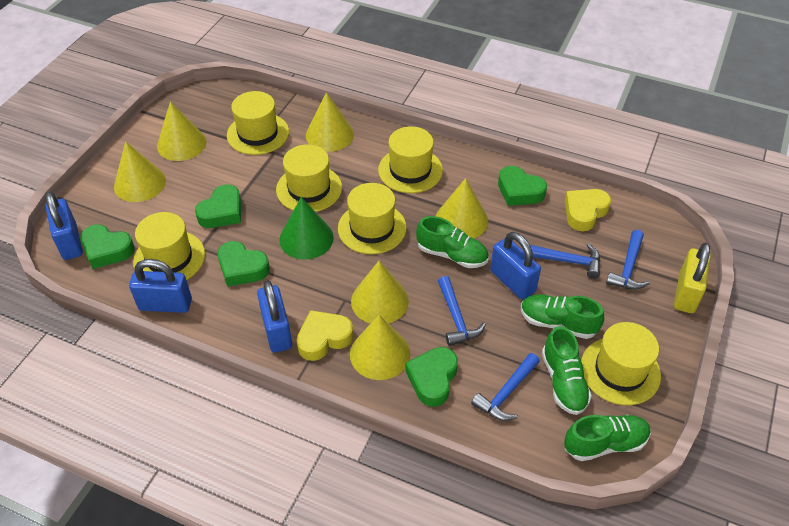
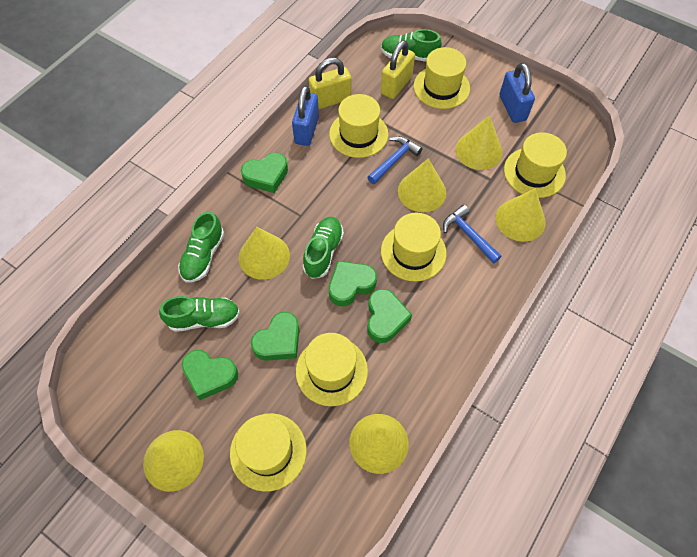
blue hammer: 4 -> 2
blue padlock: 4 -> 2
green cone: 1 -> 0
yellow heart: 2 -> 0
yellow padlock: 1 -> 2

